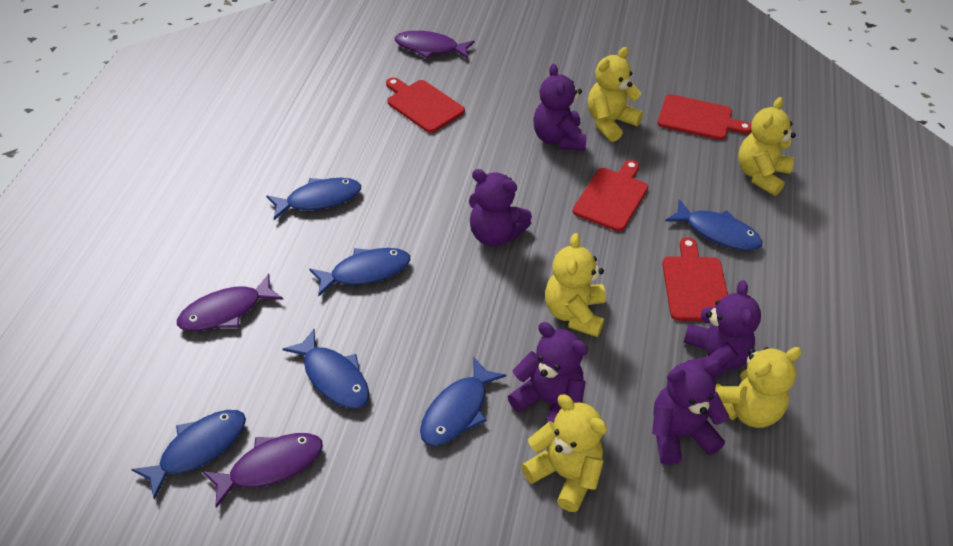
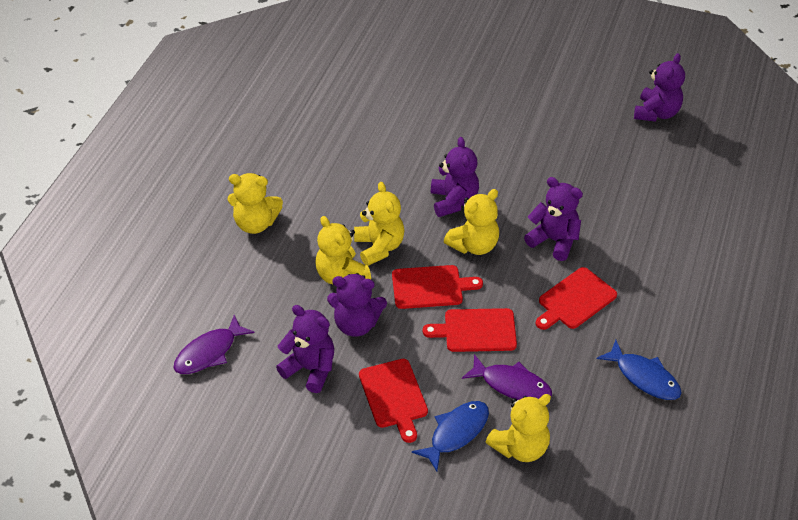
blue fish: 6 -> 2
purple fish: 3 -> 2

